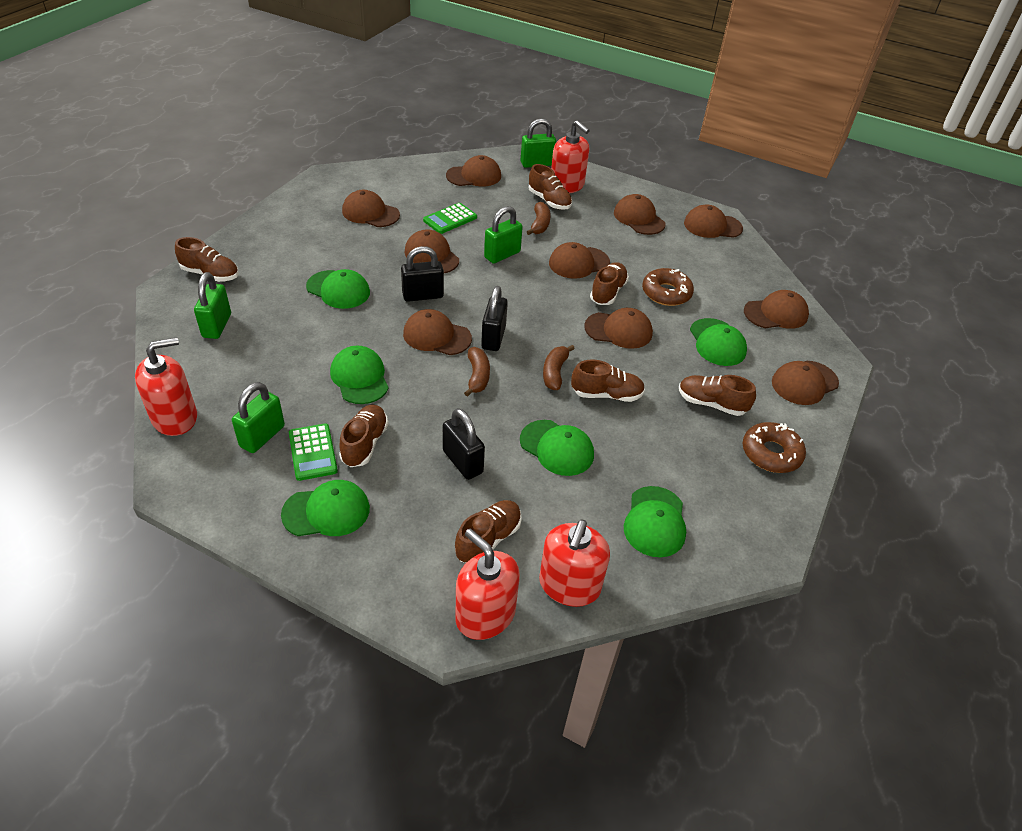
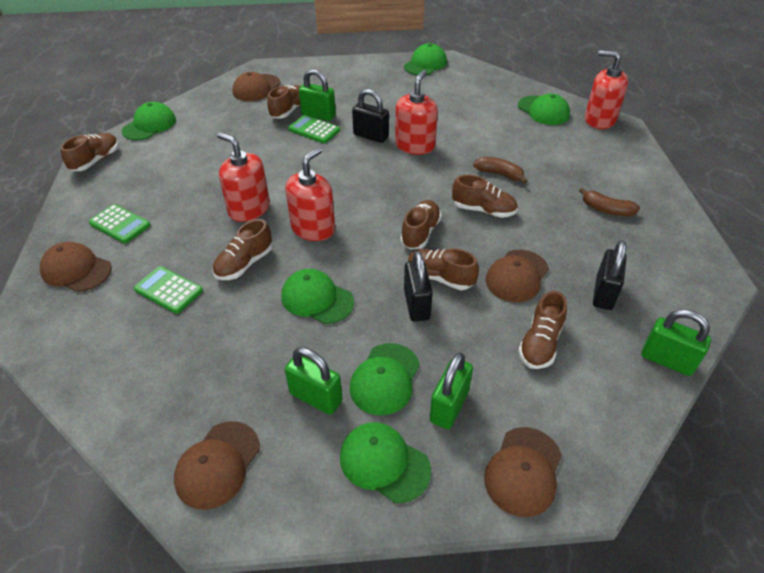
brown banana: 3 -> 2
brown cap: 10 -> 5
brown donut: 2 -> 0
green calculator: 2 -> 3

